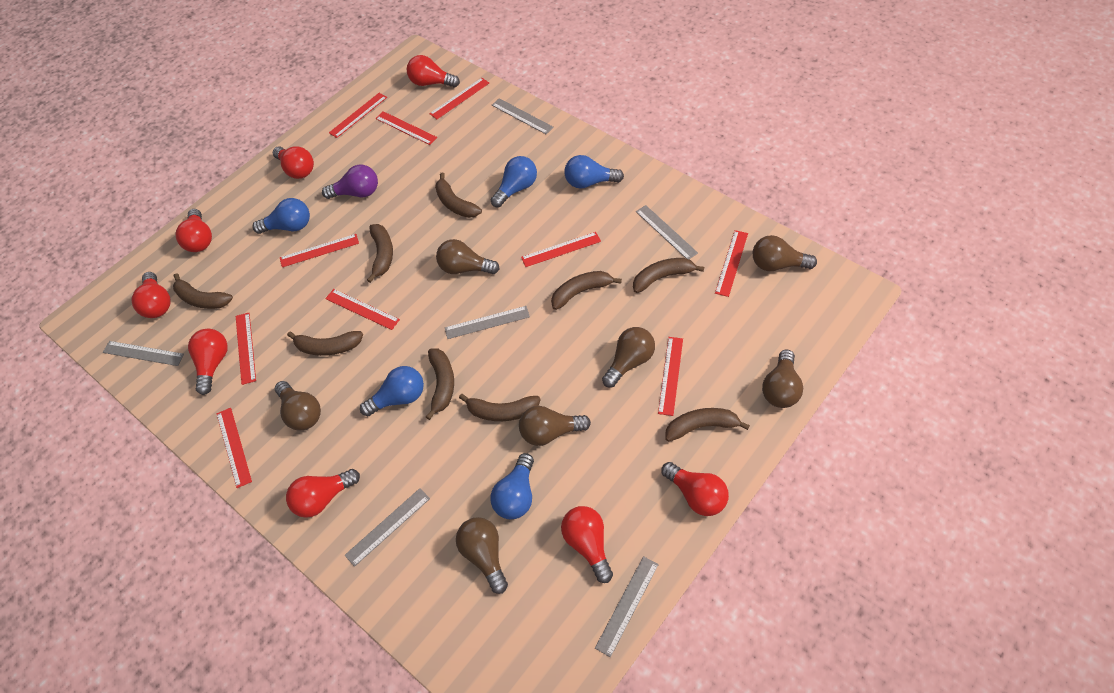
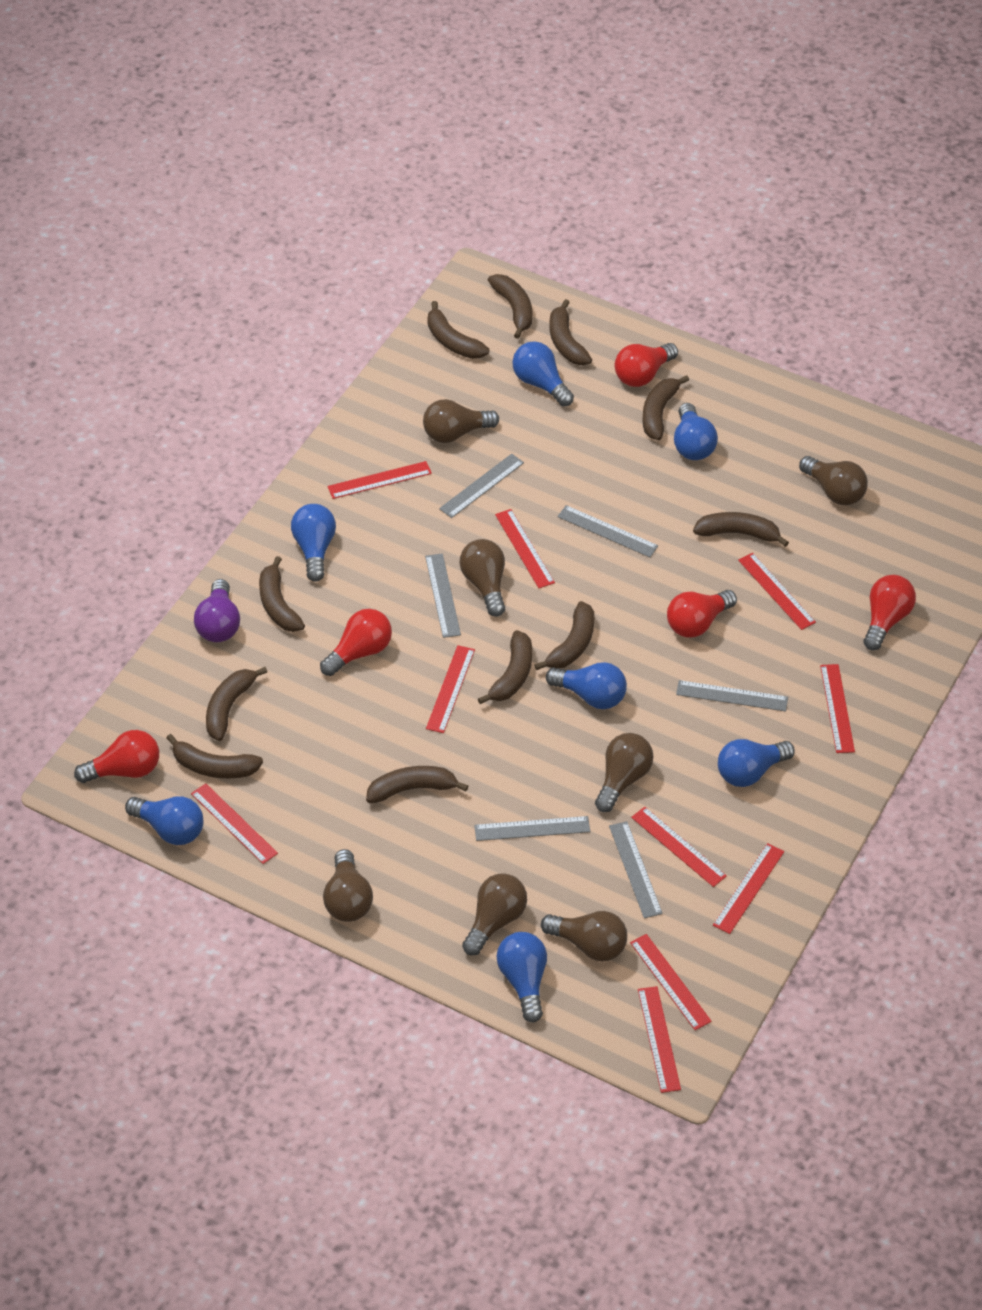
blue light bulb: 5 -> 7
brown banana: 9 -> 11
red light bulb: 8 -> 5

